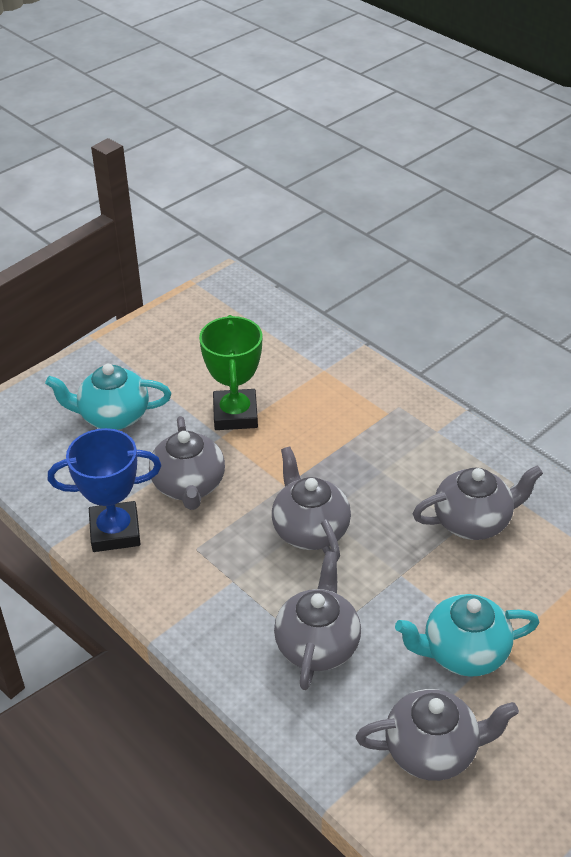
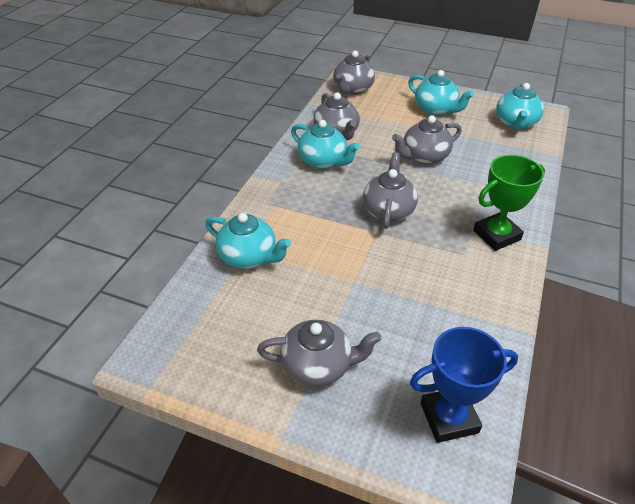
turquoise teapot: 2 -> 4

